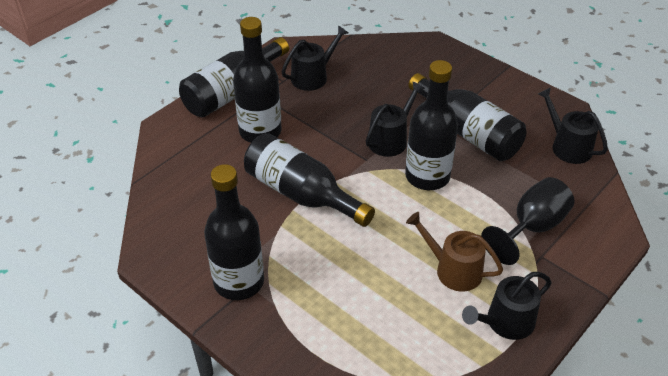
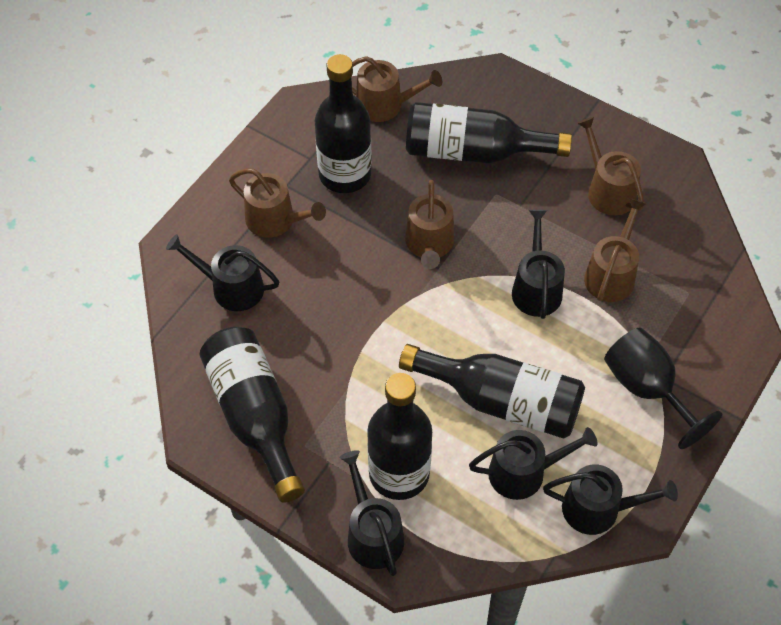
black bottle: 6 -> 5
black watering can: 4 -> 5
brown watering can: 1 -> 5

